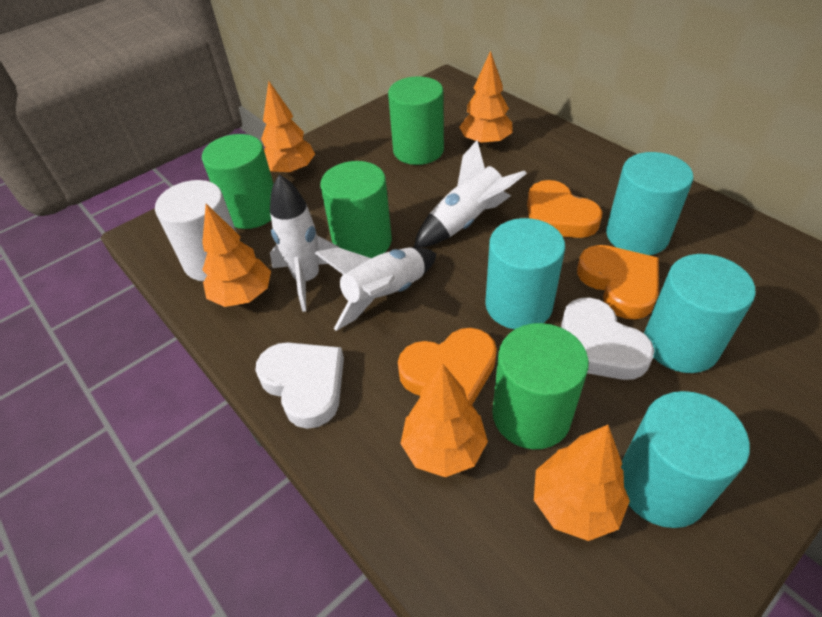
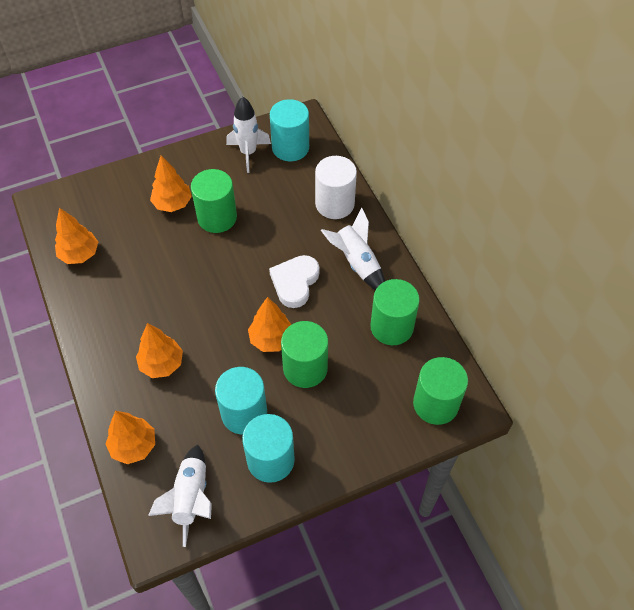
orange heart: 3 -> 0
turquoise cylinder: 4 -> 3
white heart: 2 -> 1

